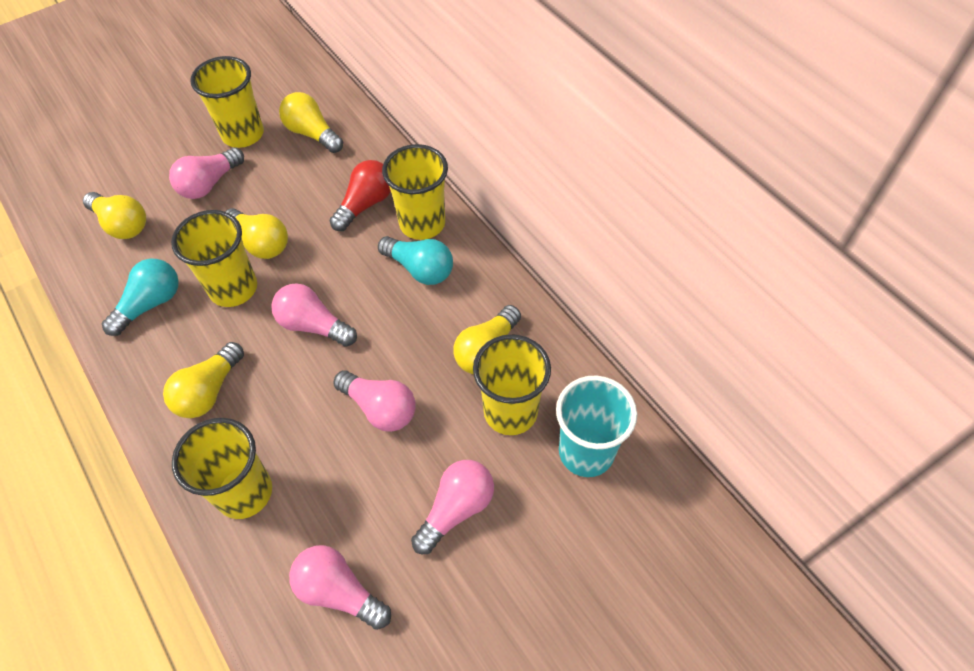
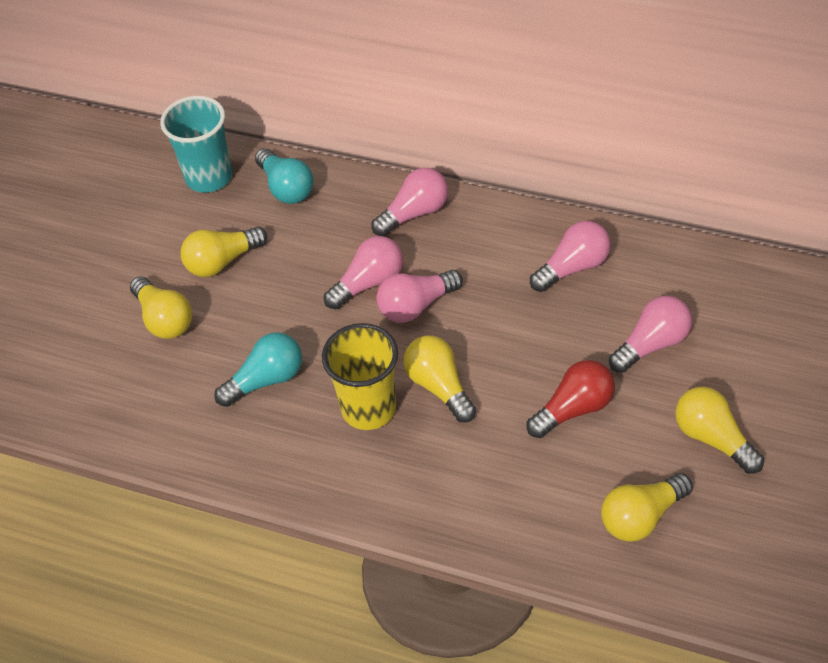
yellow cup: 5 -> 1

